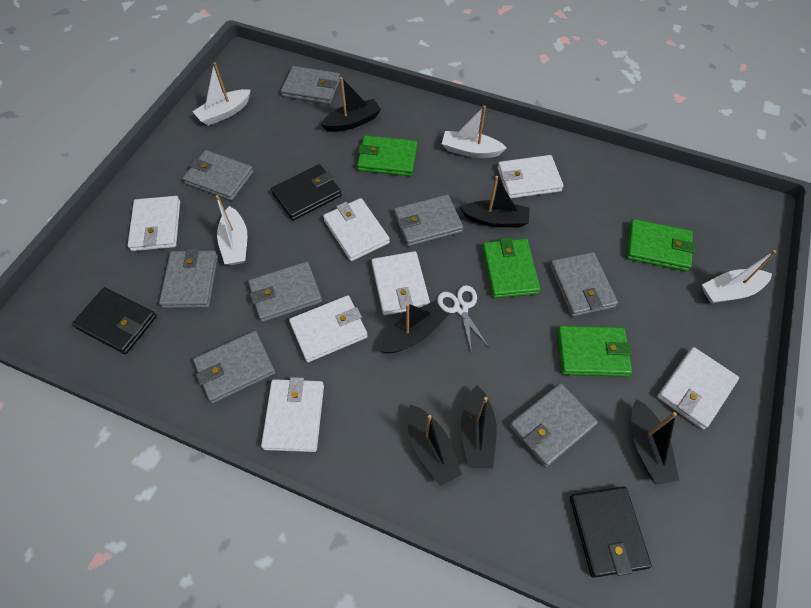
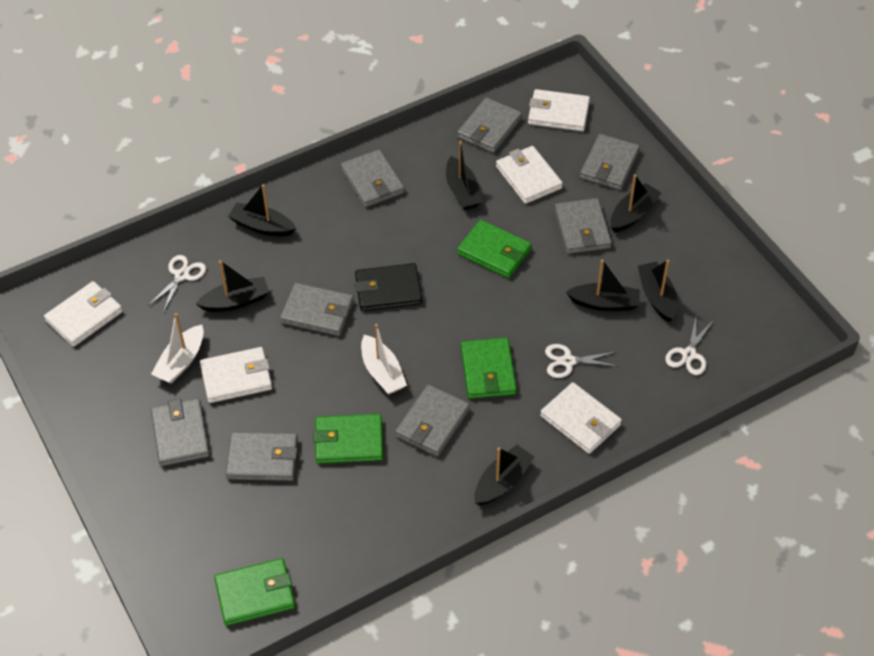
black boat: 6 -> 7
black wallet: 3 -> 1
white boat: 4 -> 2
white scissors: 1 -> 3
white wallet: 7 -> 5

